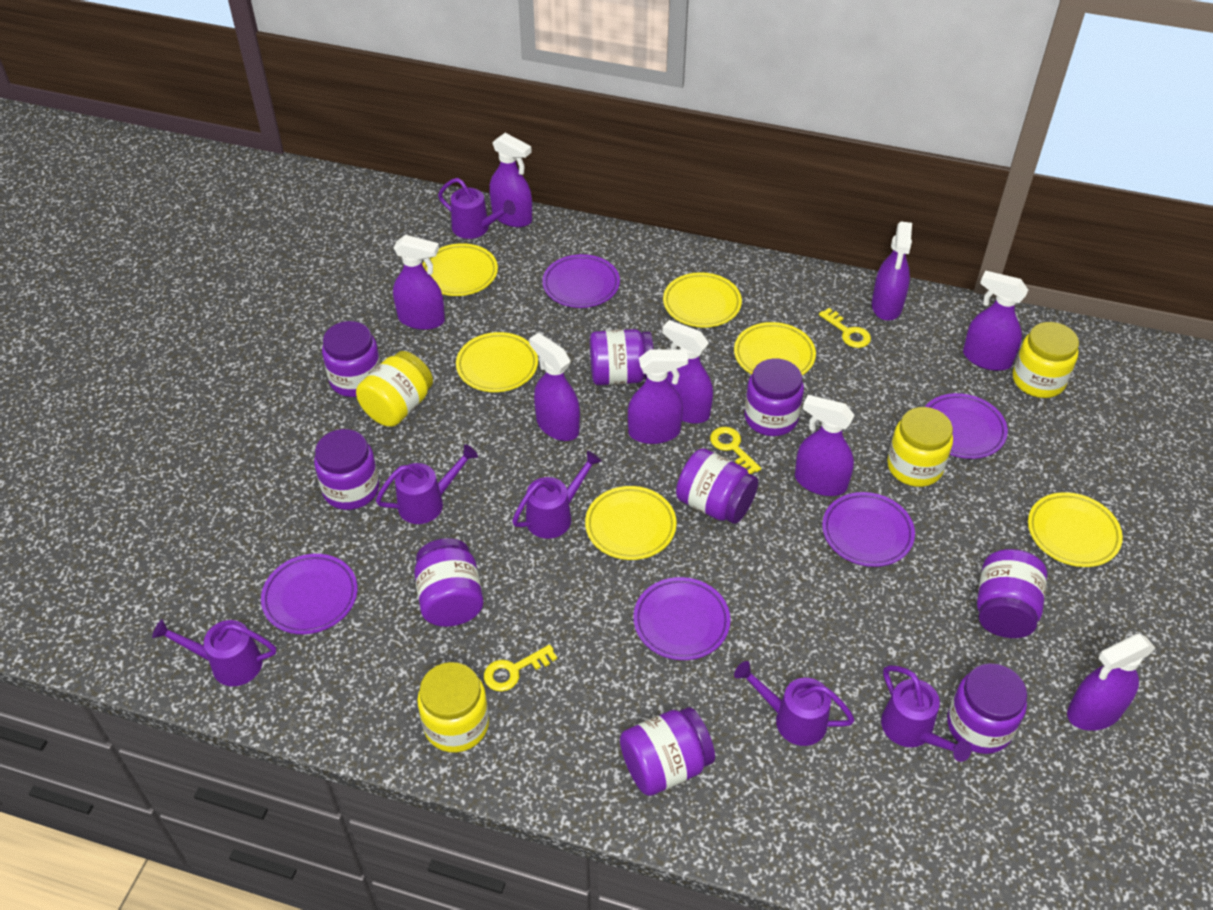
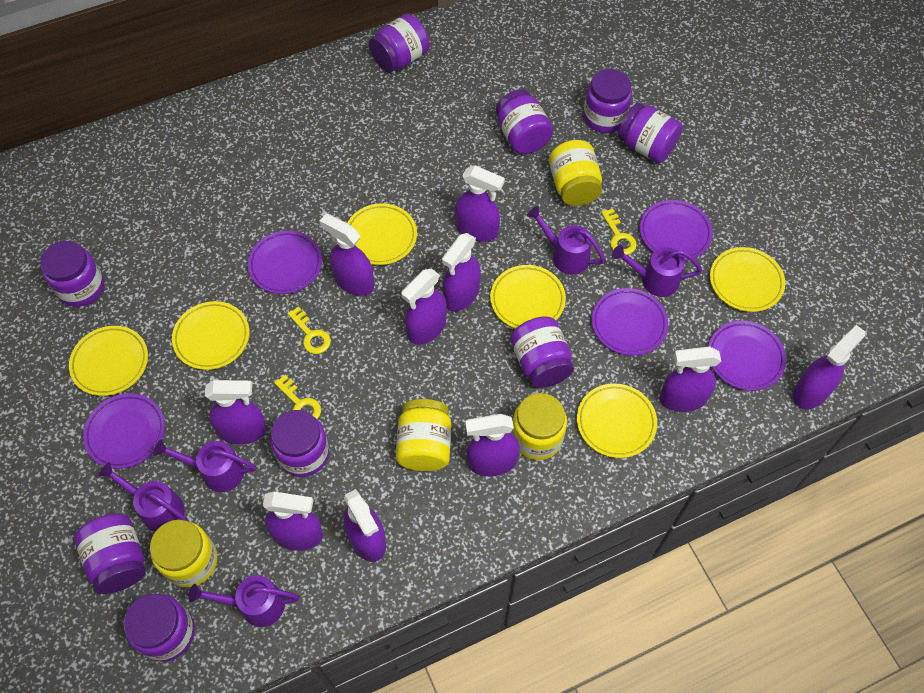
purple spray bottle: 9 -> 10
purple watering can: 6 -> 5

